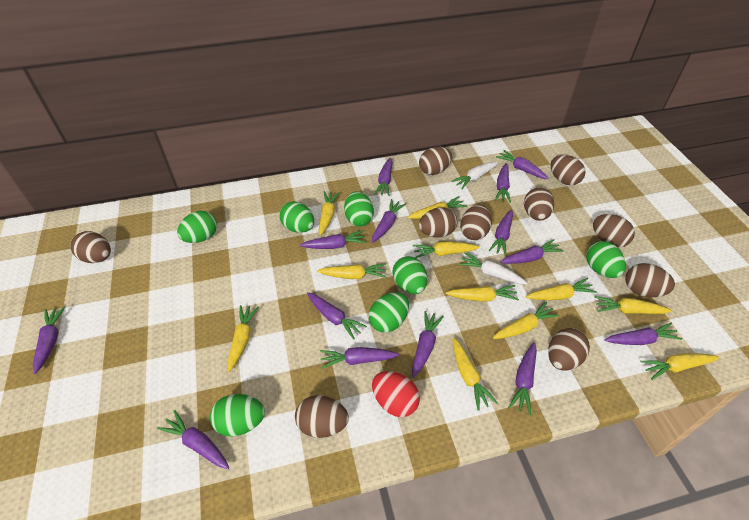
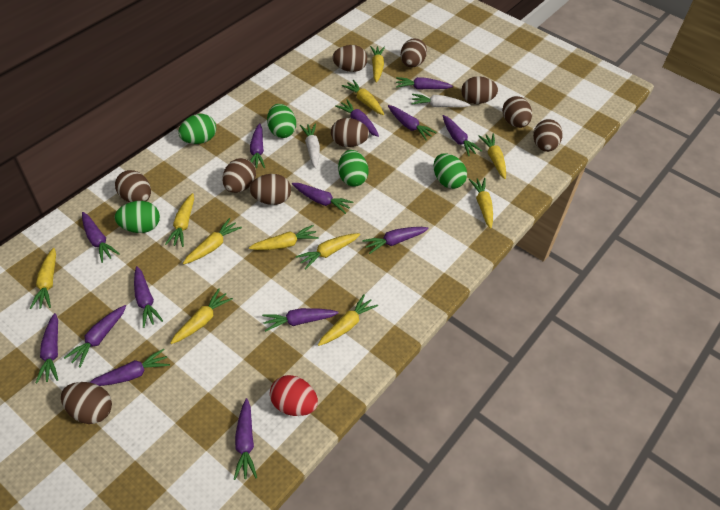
green egg: 7 -> 5

